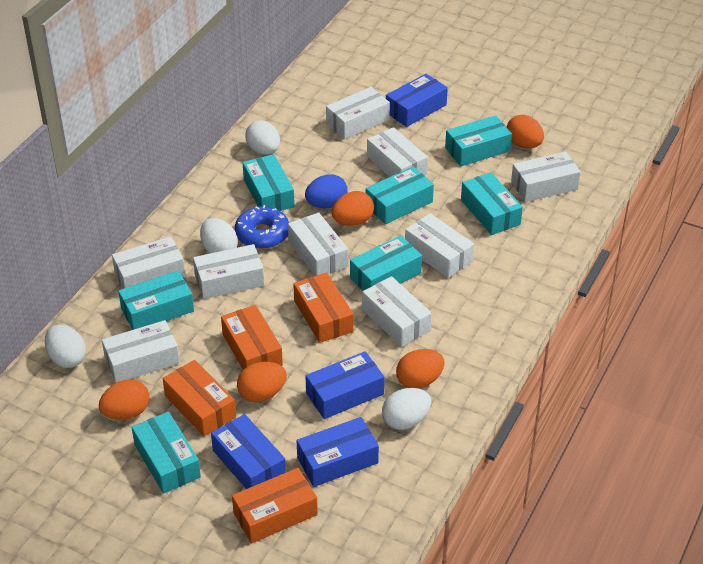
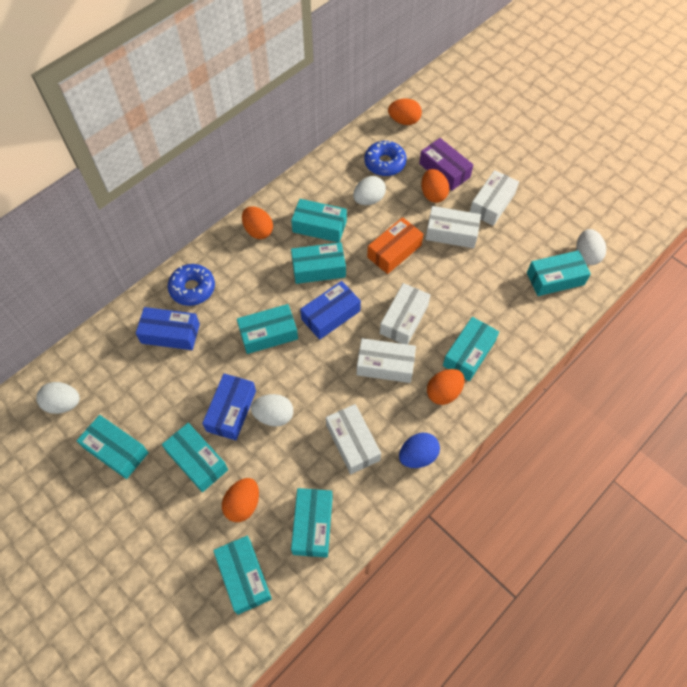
blue box: 4 -> 3
blue donut: 1 -> 2
orange box: 4 -> 1
purple box: 0 -> 1
turquoise box: 7 -> 9
white box: 9 -> 5

